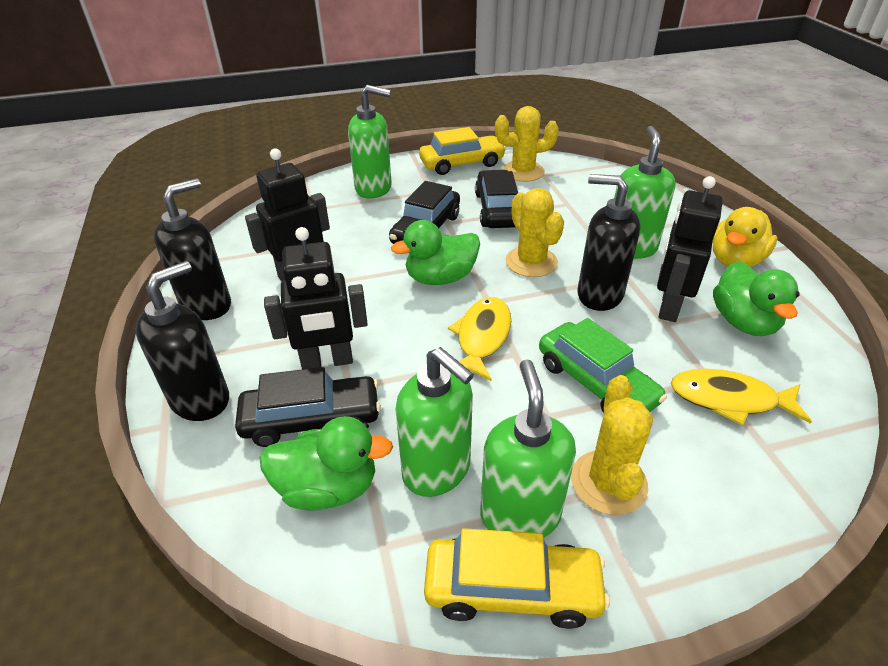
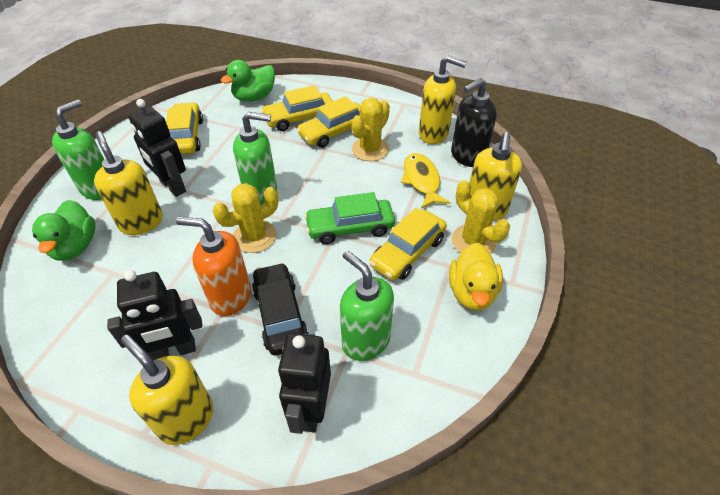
black car: 3 -> 1
black soap dispenser: 3 -> 1
green duck: 3 -> 2
green soap dispenser: 4 -> 3
orange soap dispenser: 0 -> 1
yellow car: 2 -> 4
yellow fish: 2 -> 1
yellow soap dispenser: 0 -> 4

